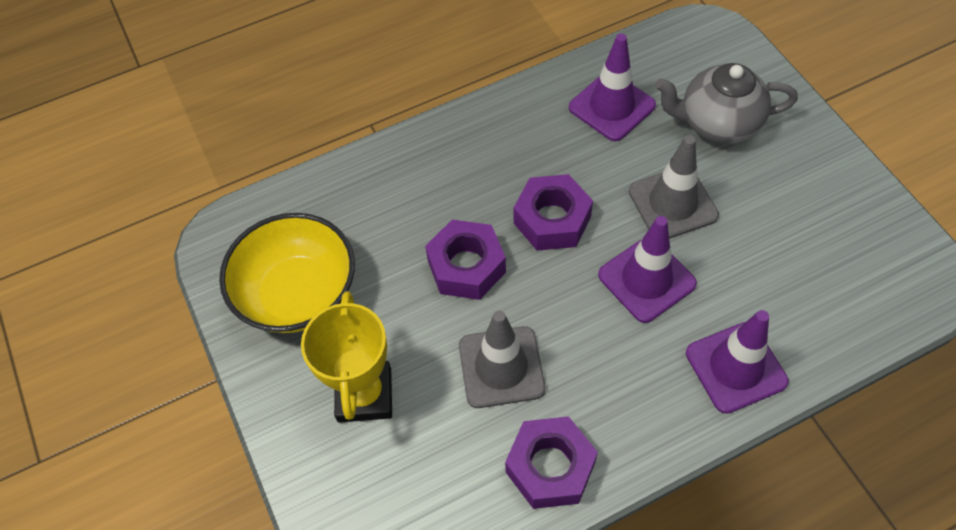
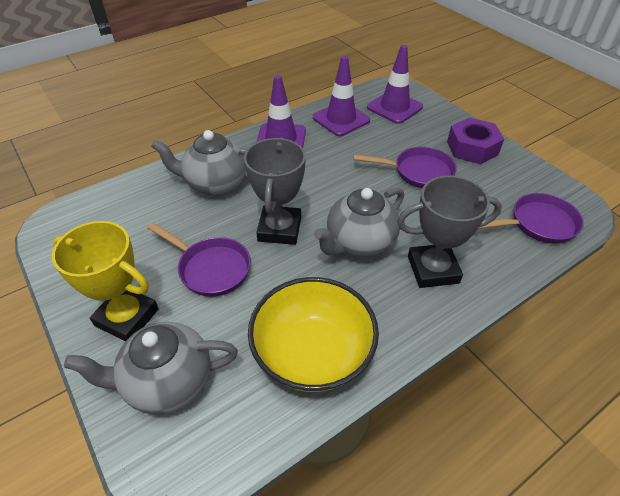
grey teapot: 1 -> 3
grey traffic cone: 2 -> 0
grey trophy: 0 -> 2
purple nut: 3 -> 1
purple pan: 0 -> 3

